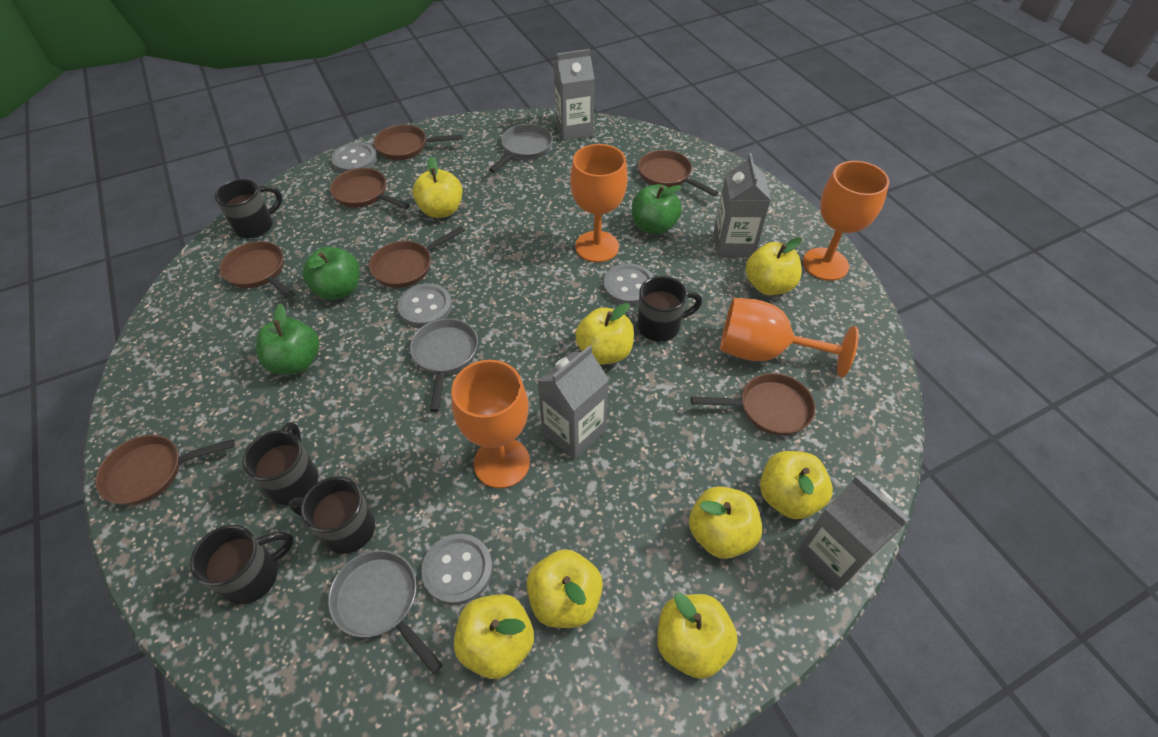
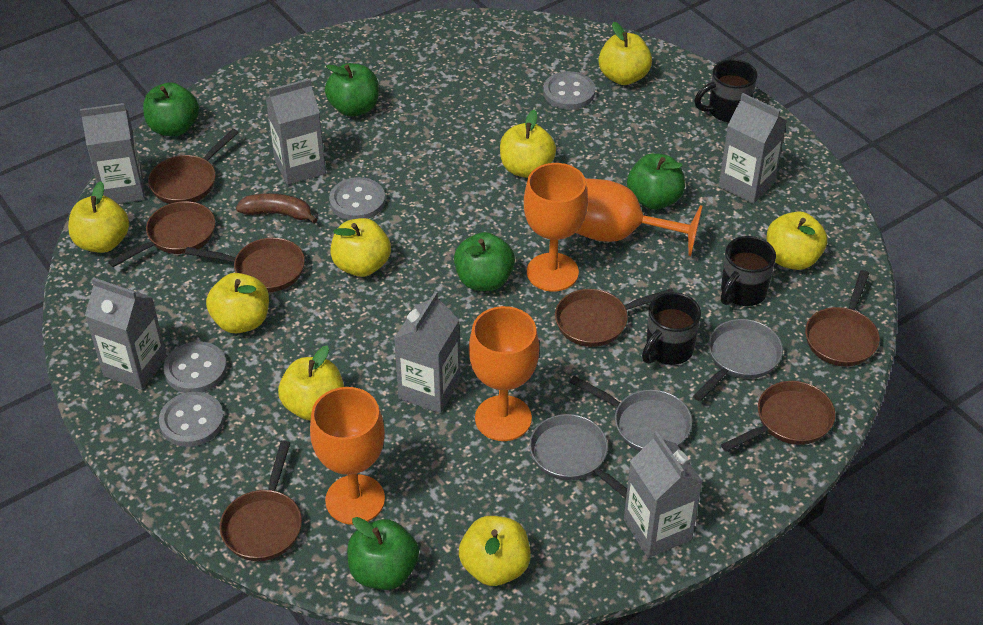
black mug: 5 -> 3
brown banana: 0 -> 1
green apple: 3 -> 5
grey carton: 4 -> 6

